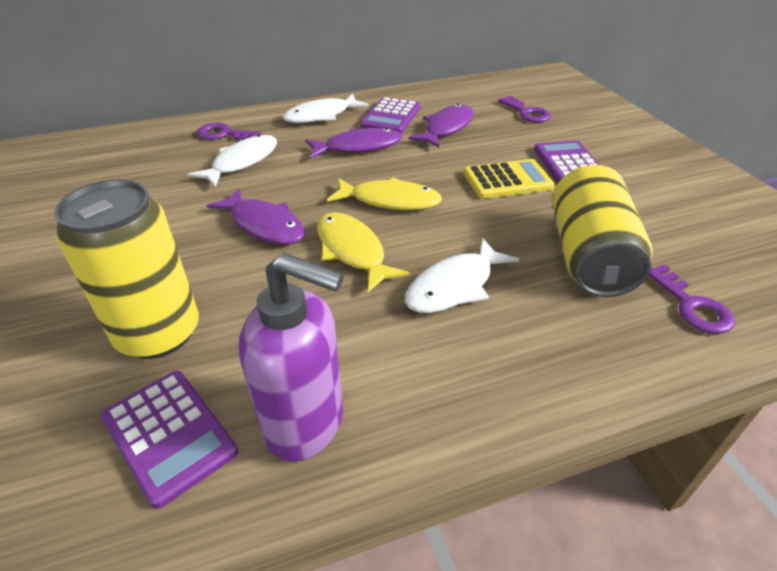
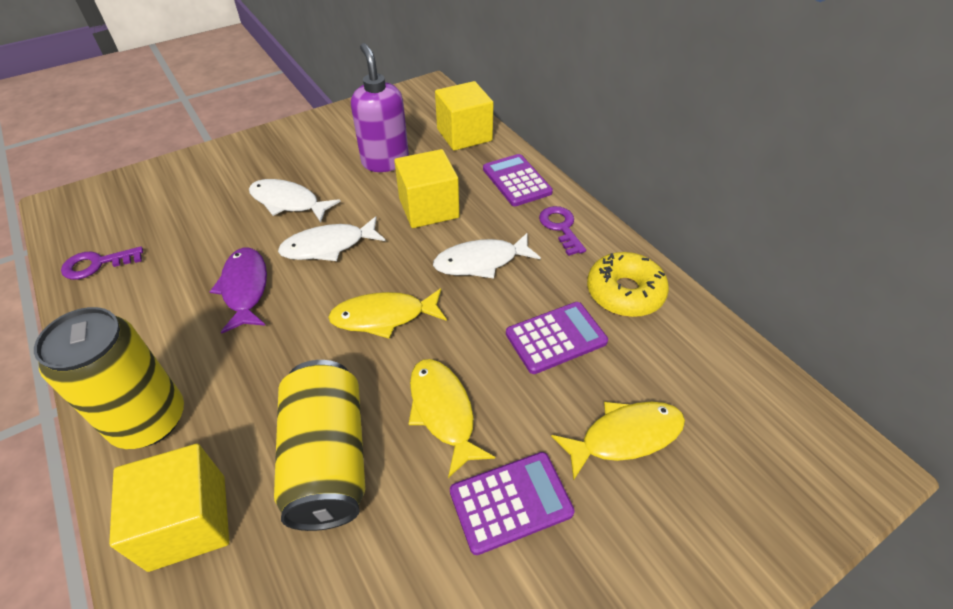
purple fish: 3 -> 1
purple key: 3 -> 2
yellow calculator: 1 -> 0
yellow cube: 0 -> 3
yellow donut: 0 -> 1
yellow fish: 2 -> 3

